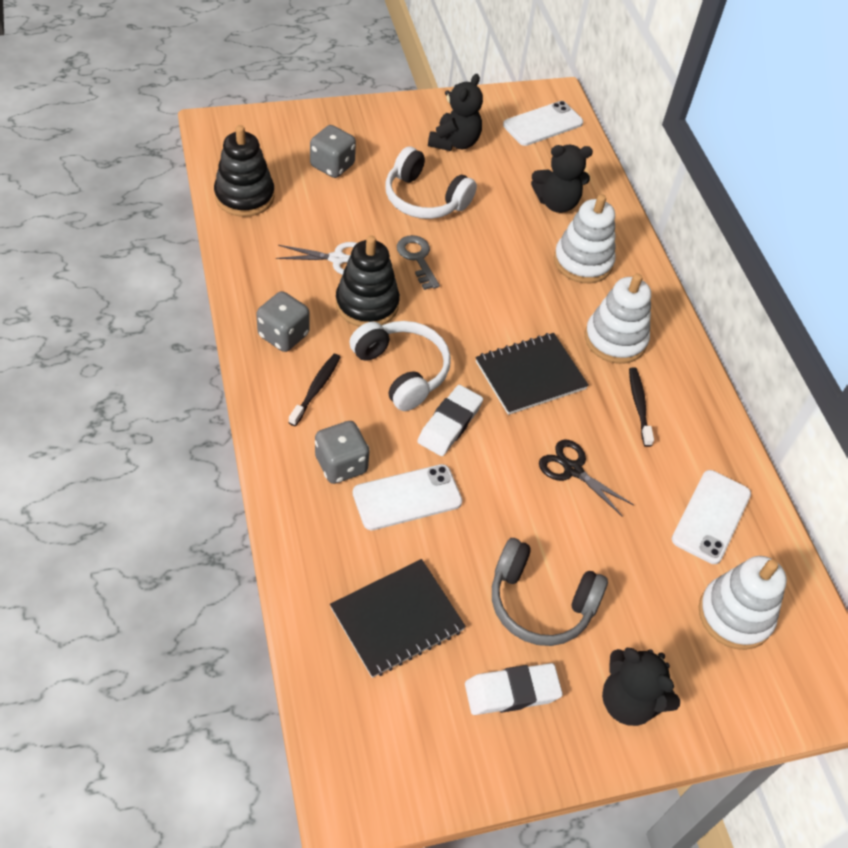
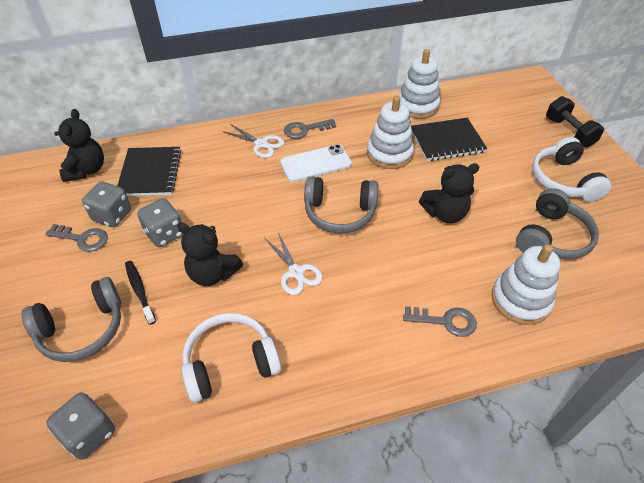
black dumbbell: 0 -> 1
black scissors: 1 -> 0
black stacking toy: 2 -> 0
black toothbrush: 2 -> 1
grey headphones: 1 -> 3
grey key: 1 -> 3
white eraser: 2 -> 0
white phone: 3 -> 1
white scissors: 1 -> 2

